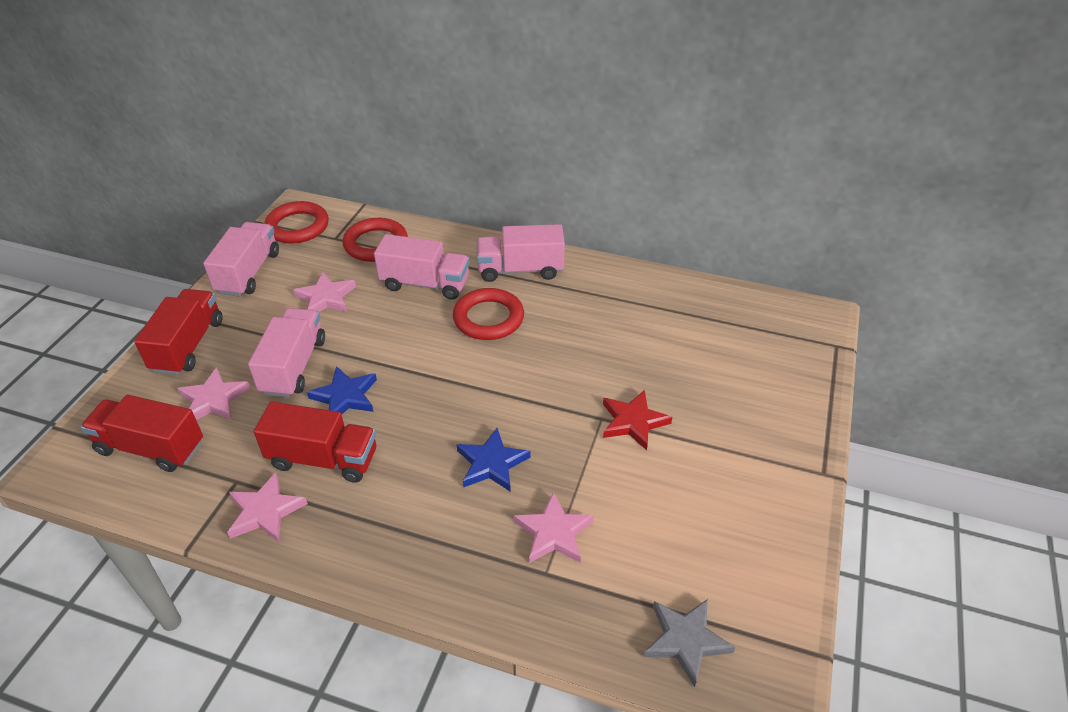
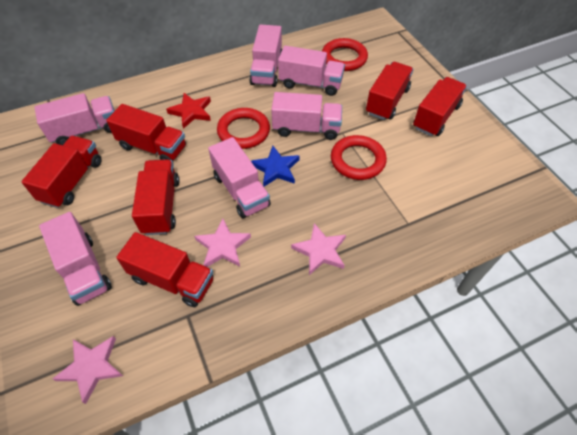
blue star: 2 -> 1
grey star: 1 -> 0
pink star: 4 -> 3
pink truck: 4 -> 6
red truck: 3 -> 6

